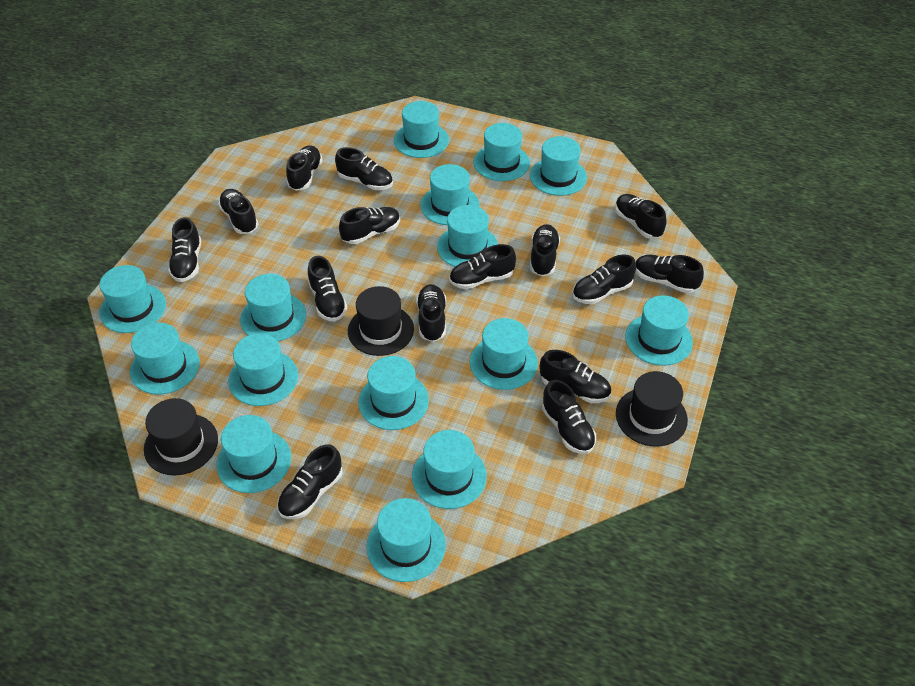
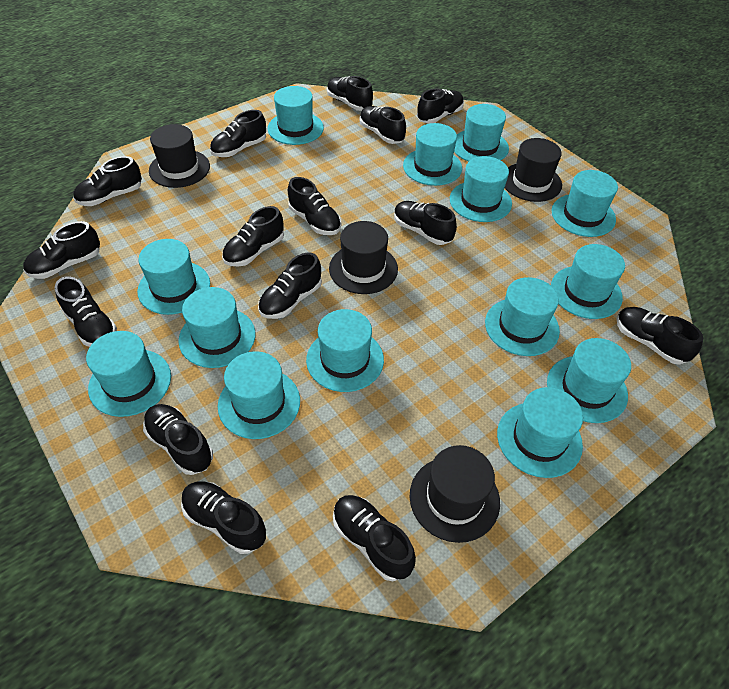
black hat: 3 -> 4
turquoise hat: 15 -> 14

